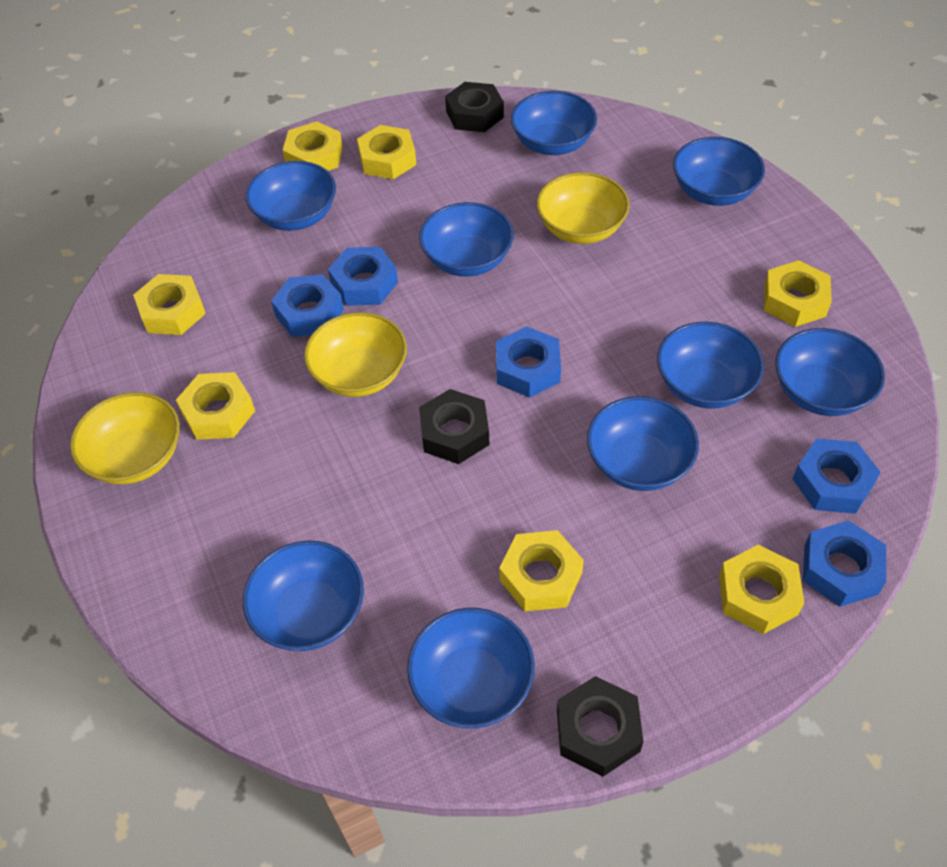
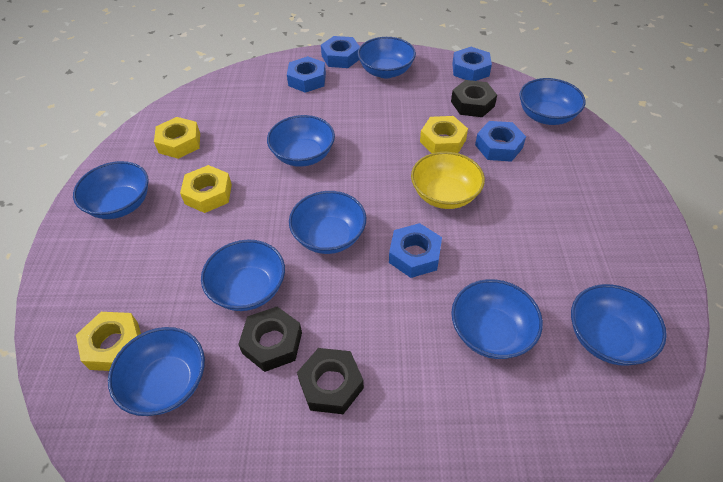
yellow bowl: 3 -> 1
yellow nut: 7 -> 4

